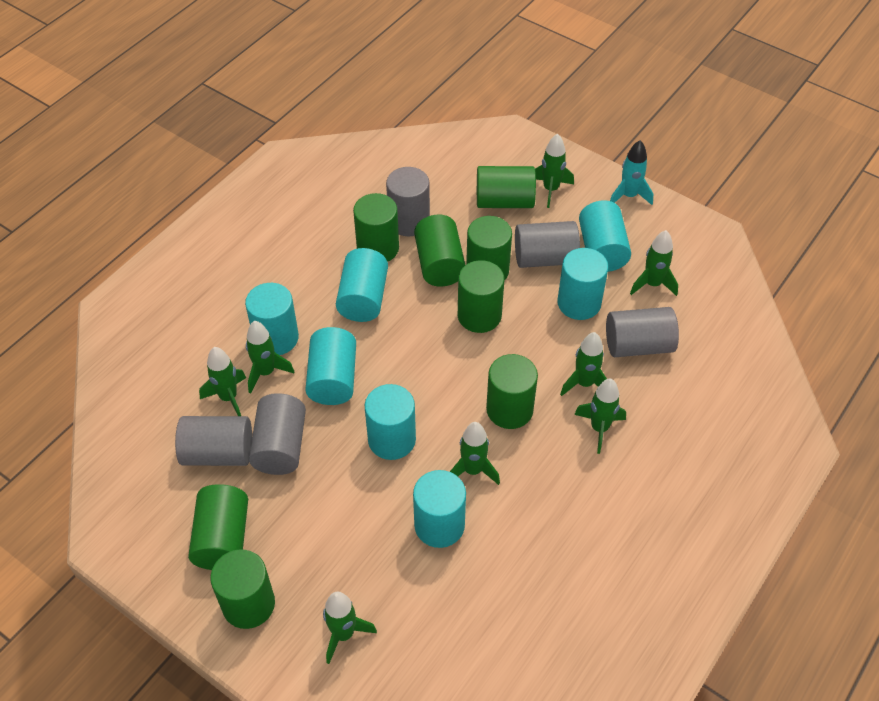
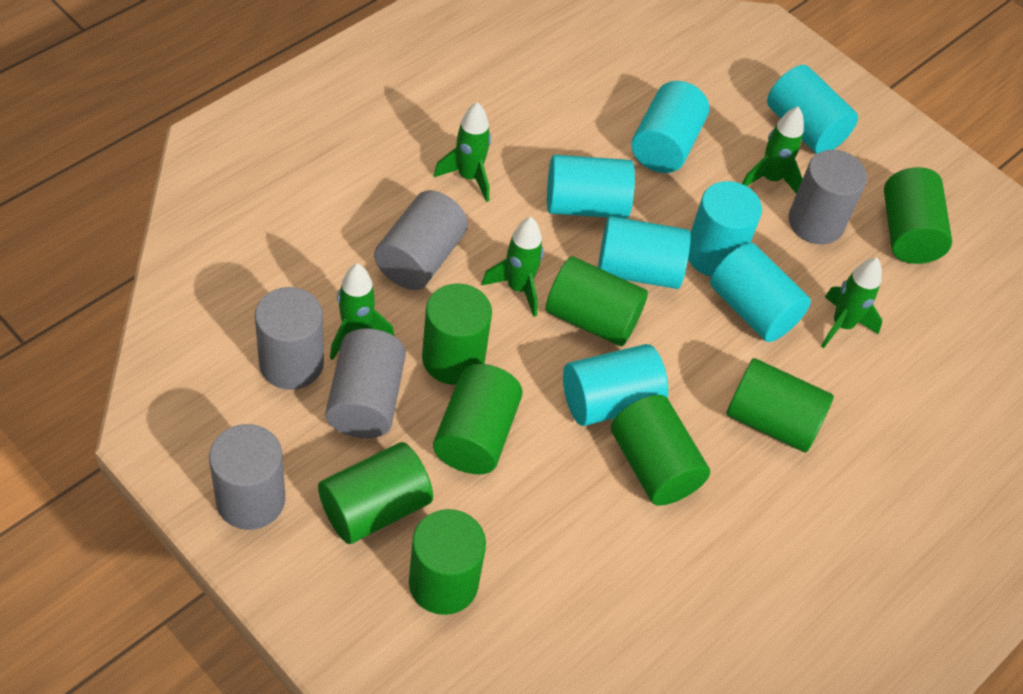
green rocket: 8 -> 5
turquoise rocket: 1 -> 0

